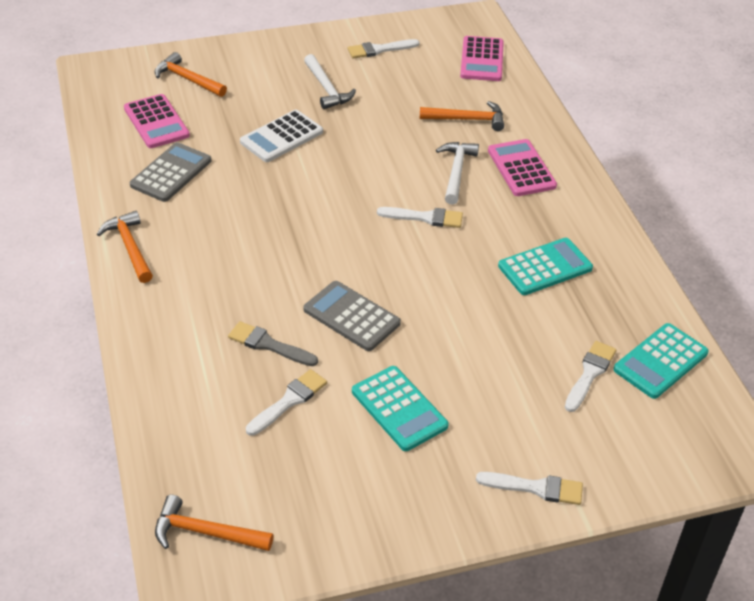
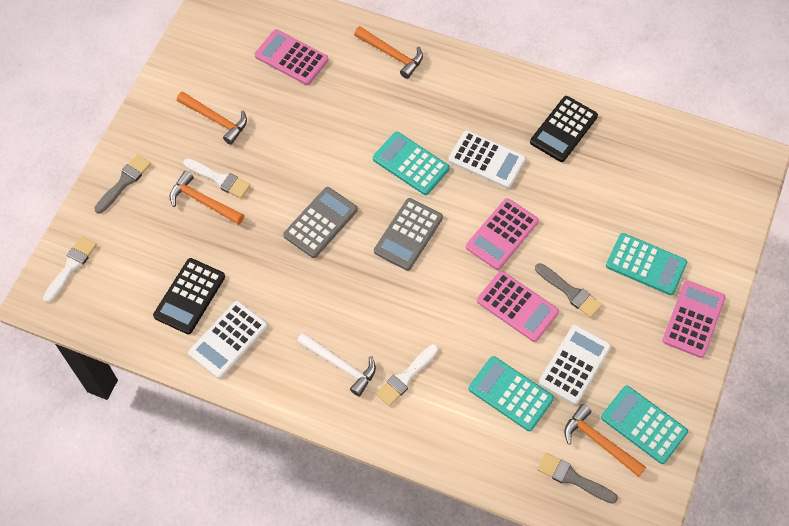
black calculator: 0 -> 2
grey brush: 1 -> 3
pink calculator: 3 -> 4
turquoise calculator: 3 -> 4
white brush: 5 -> 3
white calculator: 1 -> 3
white hammer: 2 -> 1

